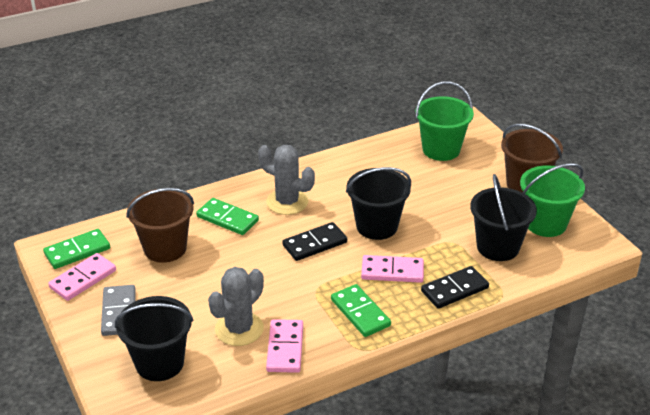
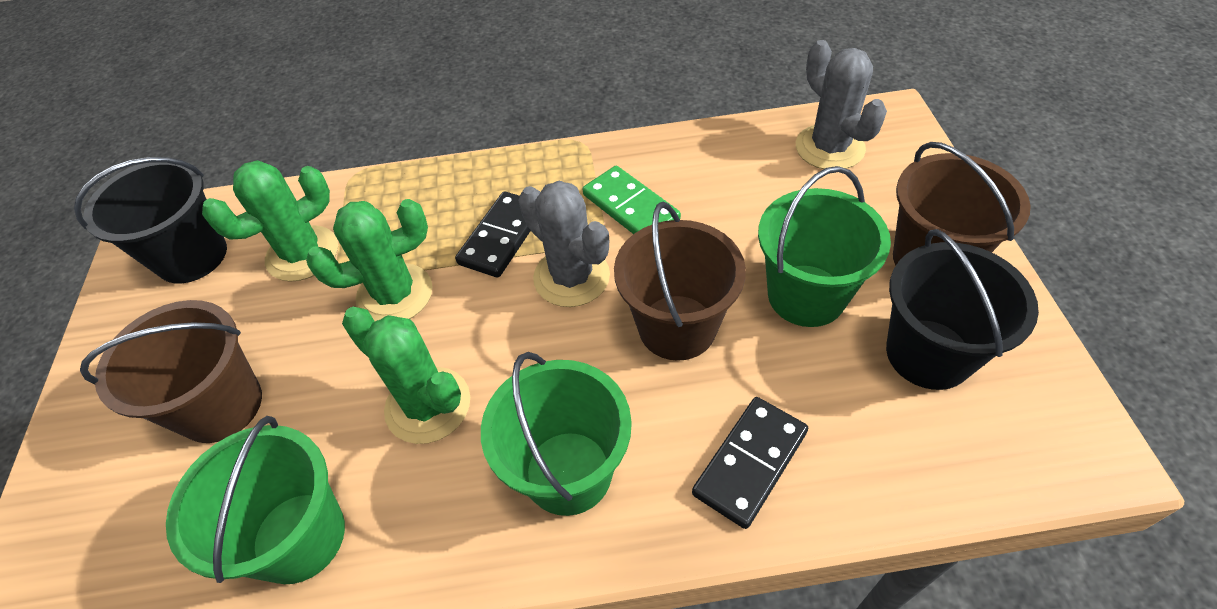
black bucket: 3 -> 2
brown bucket: 2 -> 3
green bucket: 2 -> 3
green cactus: 0 -> 3
green domino: 3 -> 1
grey domino: 1 -> 0
pink domino: 3 -> 0

